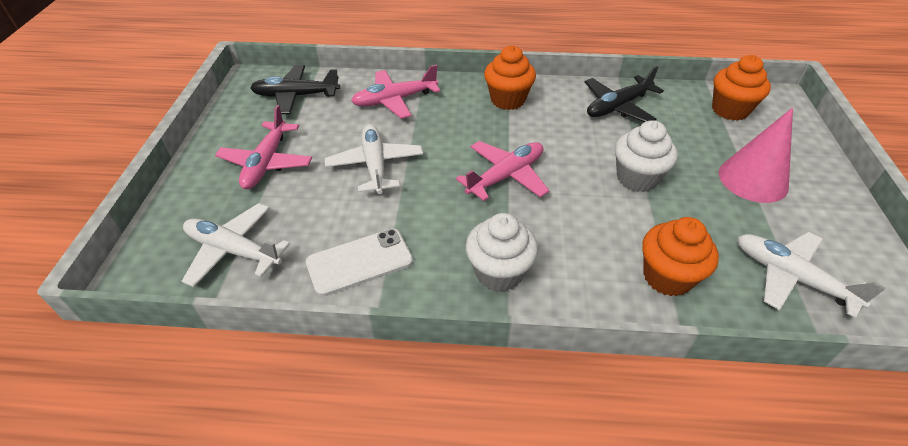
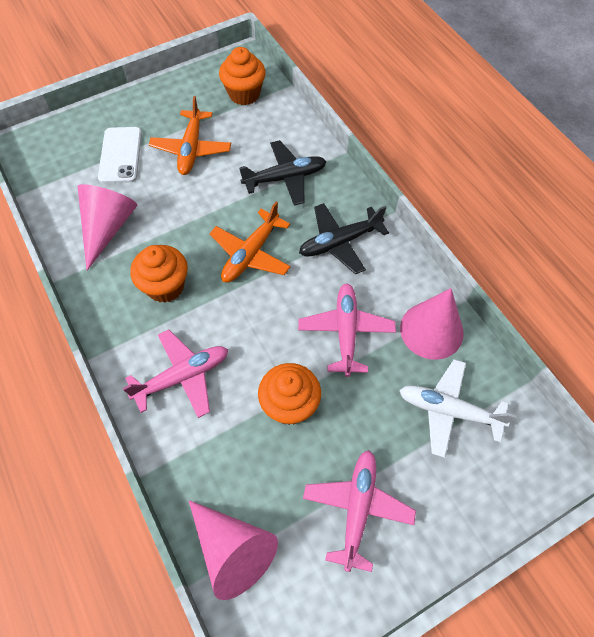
orange plane: 0 -> 2
pink cone: 1 -> 3
white cupcake: 2 -> 0
white plane: 3 -> 1

